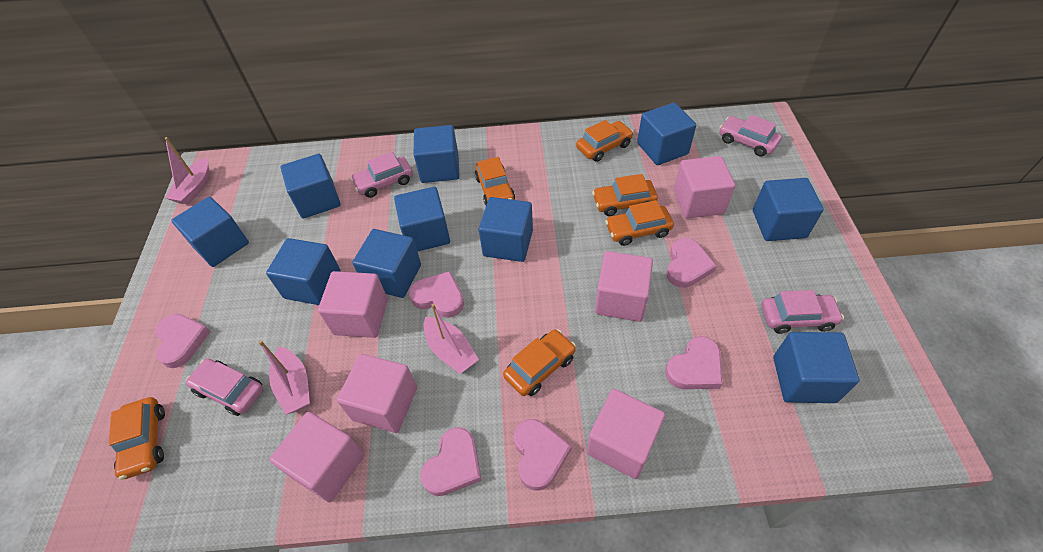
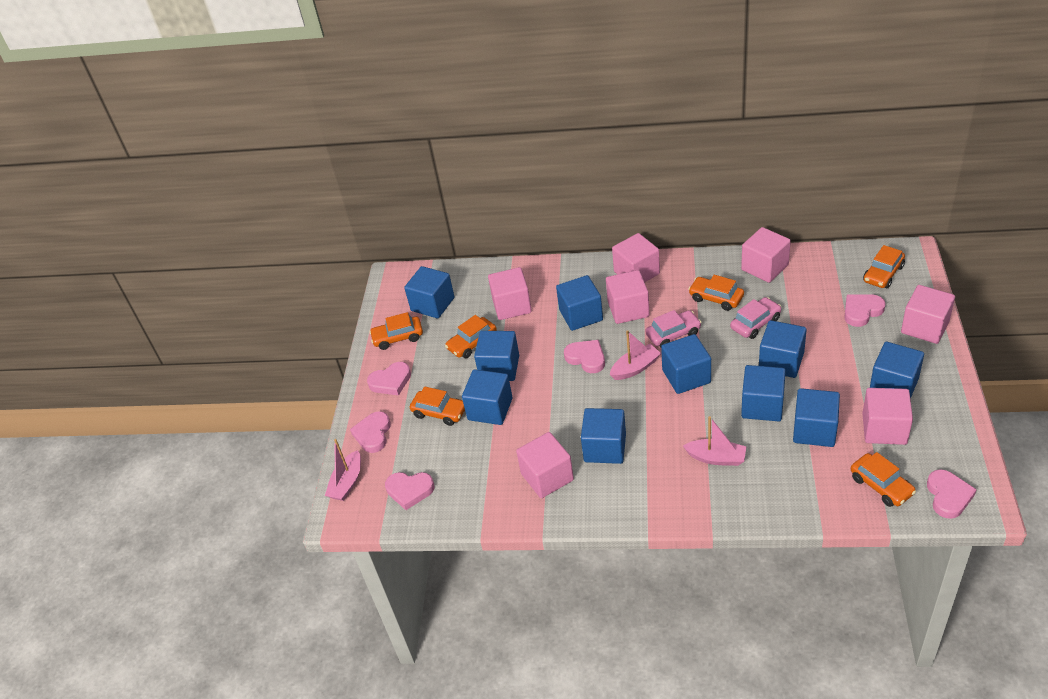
pink car: 4 -> 2
pink cube: 6 -> 7

